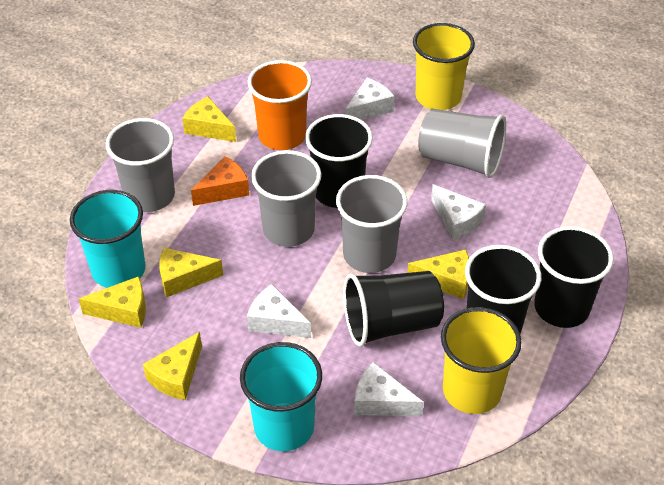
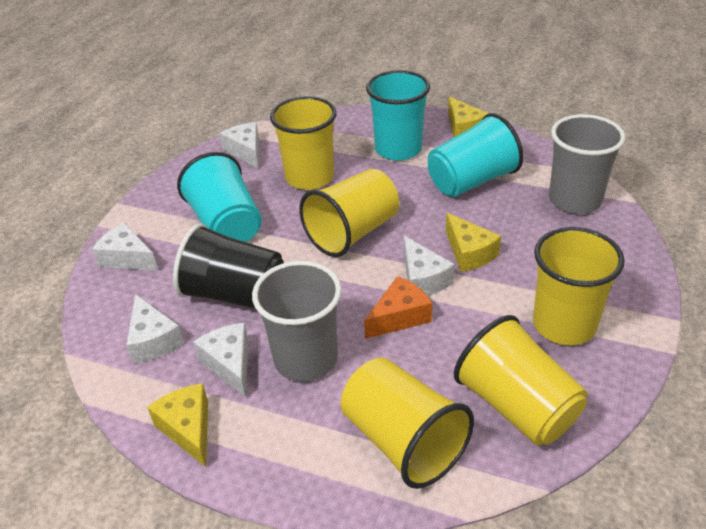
black cup: 4 -> 1
grey cup: 4 -> 2
orange cup: 1 -> 0
turquoise cup: 2 -> 3
white cheese: 4 -> 5
yellow cheese: 5 -> 3
yellow cup: 2 -> 5

